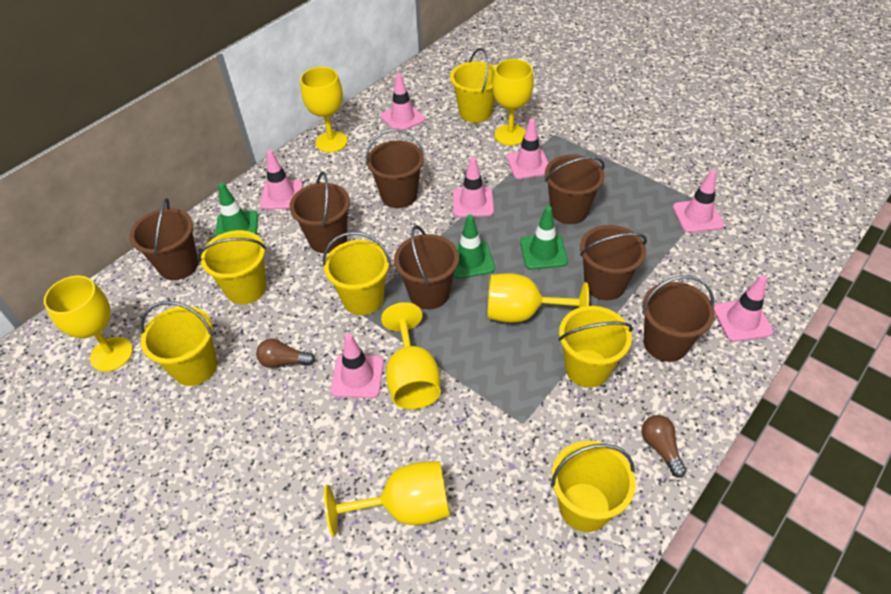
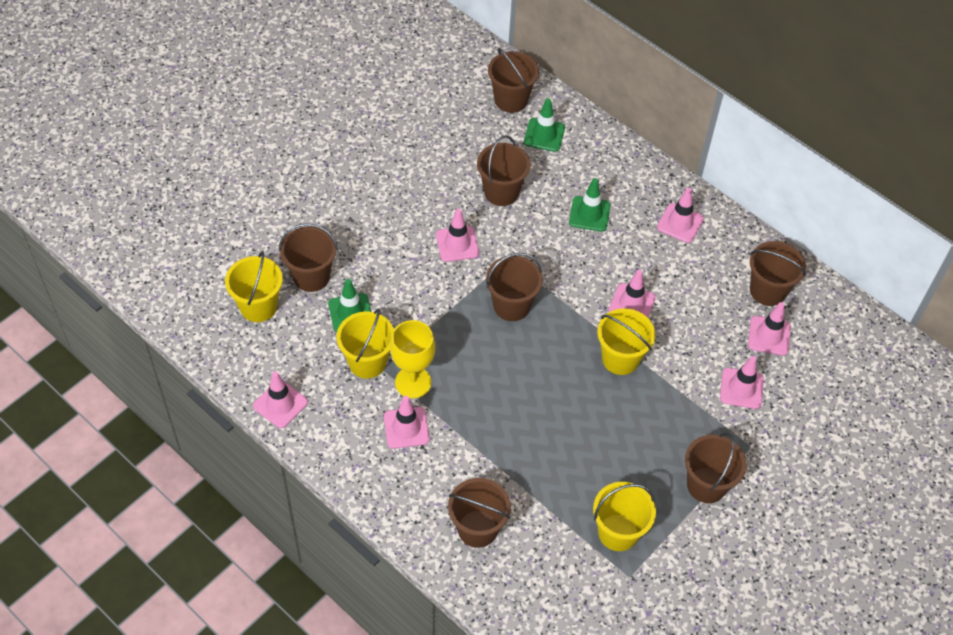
brown light bulb: 2 -> 0
yellow bucket: 6 -> 4
yellow goblet: 6 -> 1

